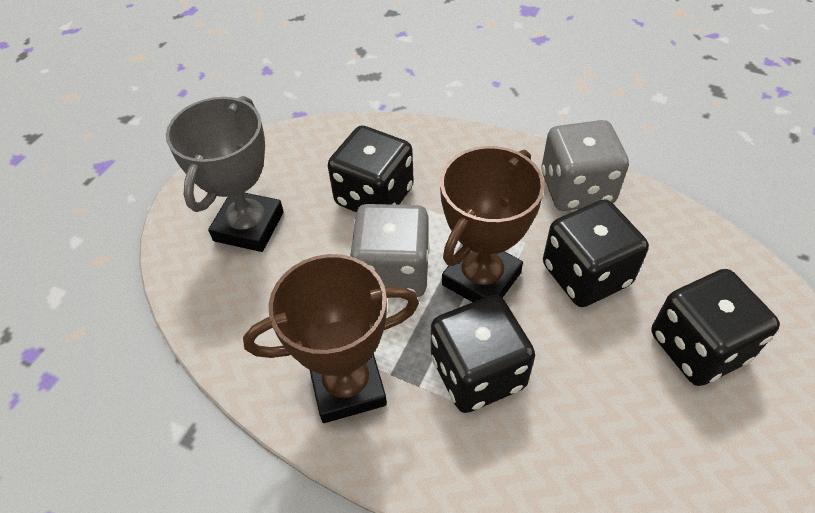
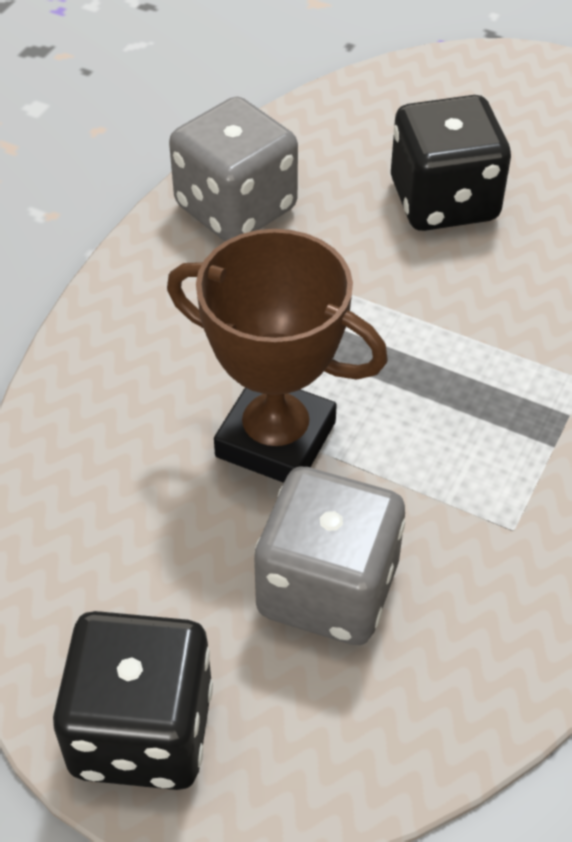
black dice: 4 -> 2
brown trophy: 2 -> 1
grey trophy: 1 -> 0

